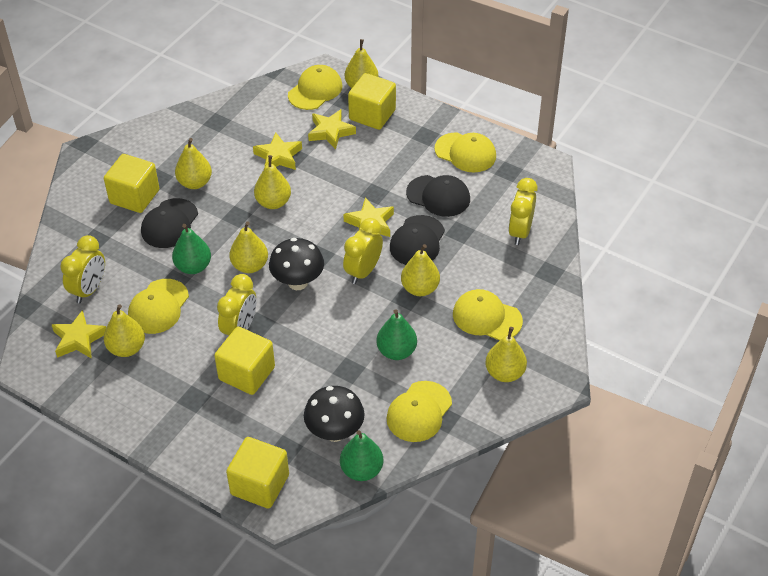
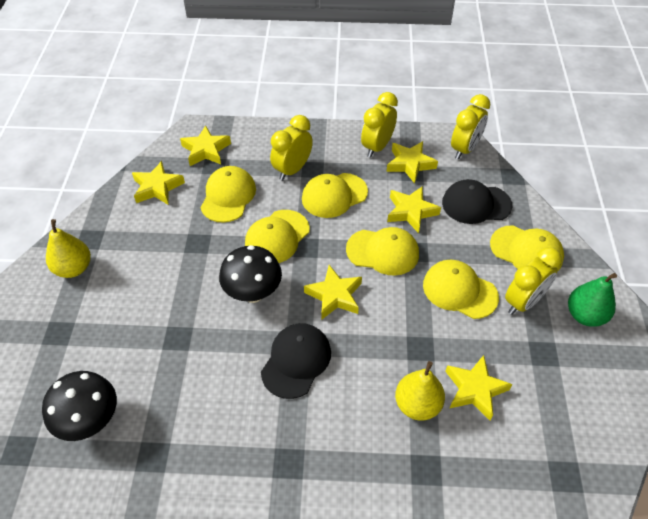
black cap: 3 -> 2
green pear: 3 -> 1
yellow cap: 5 -> 6
yellow cube: 4 -> 0
yellow pear: 7 -> 2
yellow star: 4 -> 6

